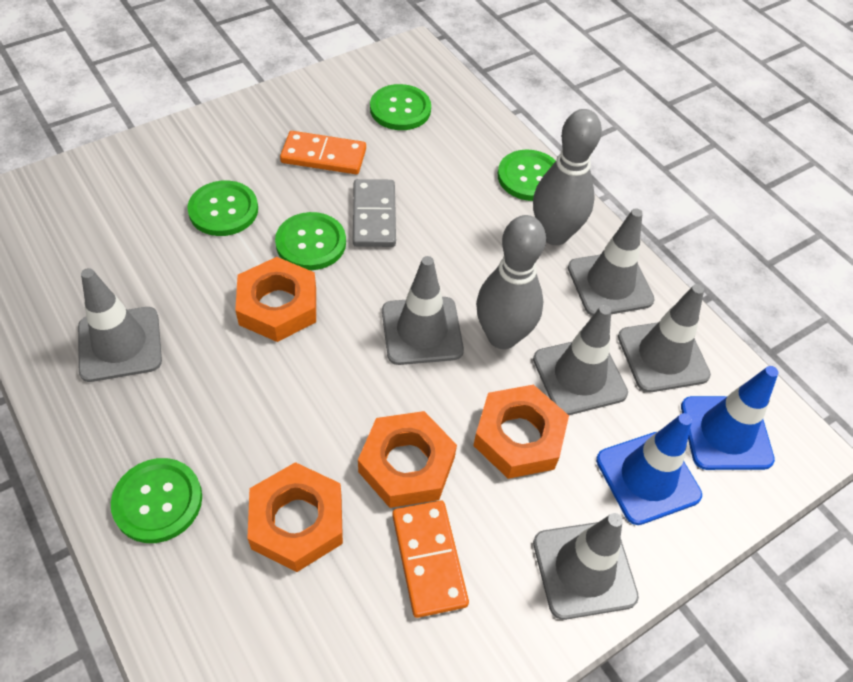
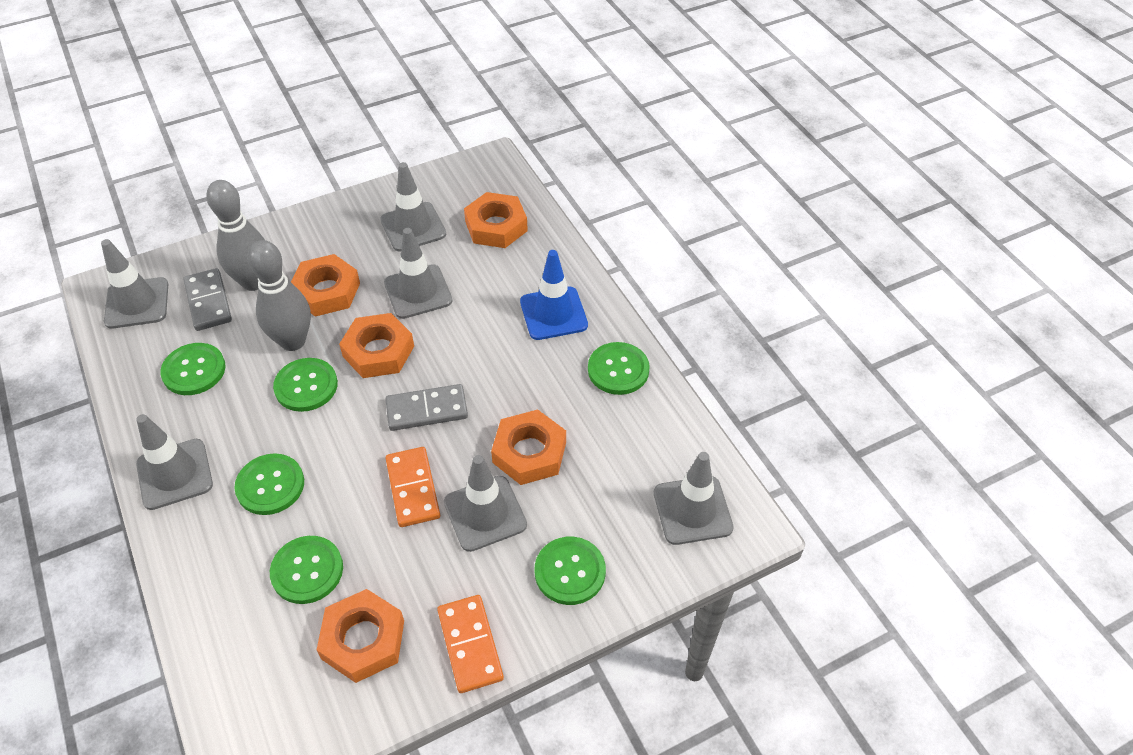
blue traffic cone: 2 -> 1
green button: 5 -> 6
grey domino: 1 -> 2
orange nut: 4 -> 5

